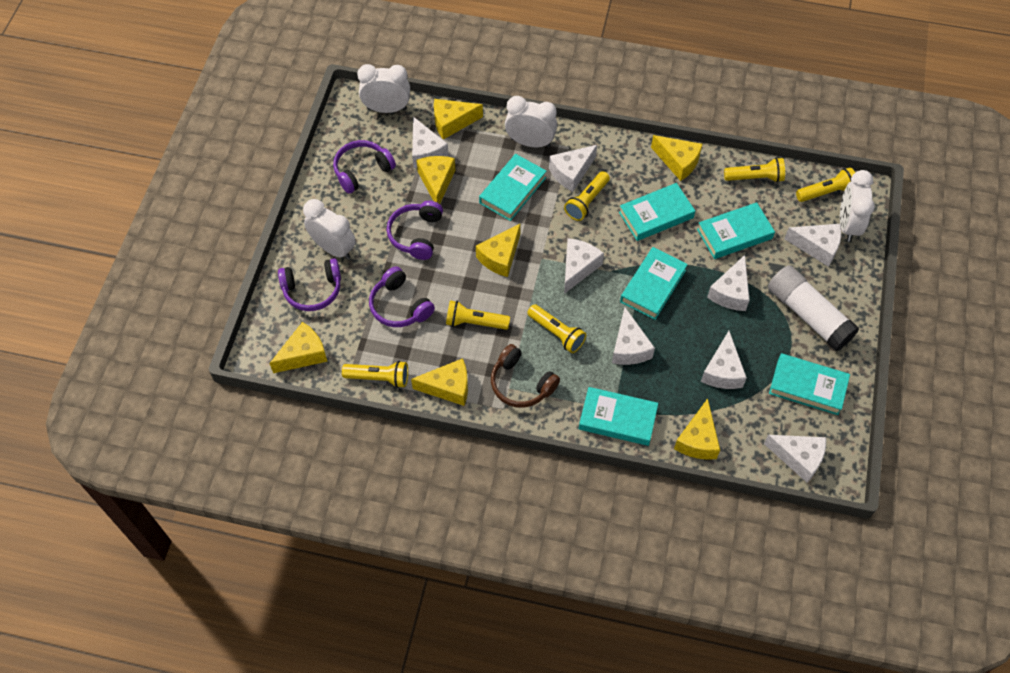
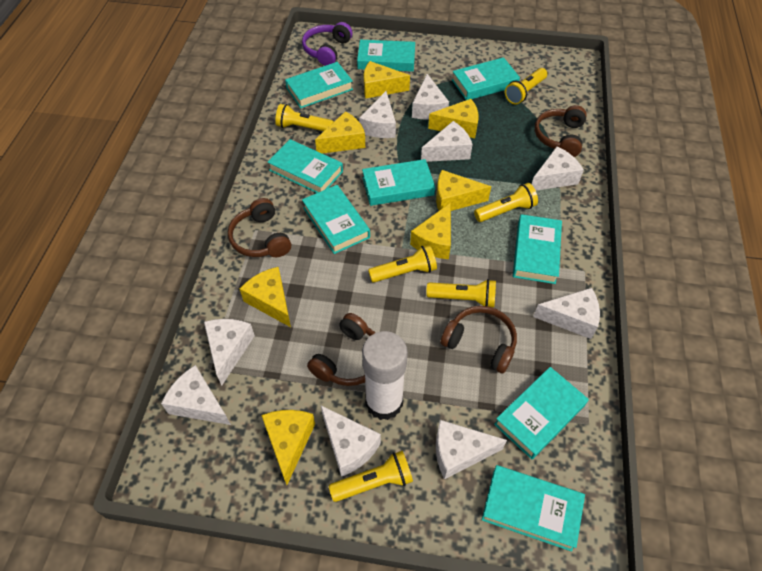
brown headphones: 1 -> 4
purple headphones: 4 -> 1
turquoise book: 6 -> 9
white cheese: 8 -> 9
white clock: 4 -> 0

